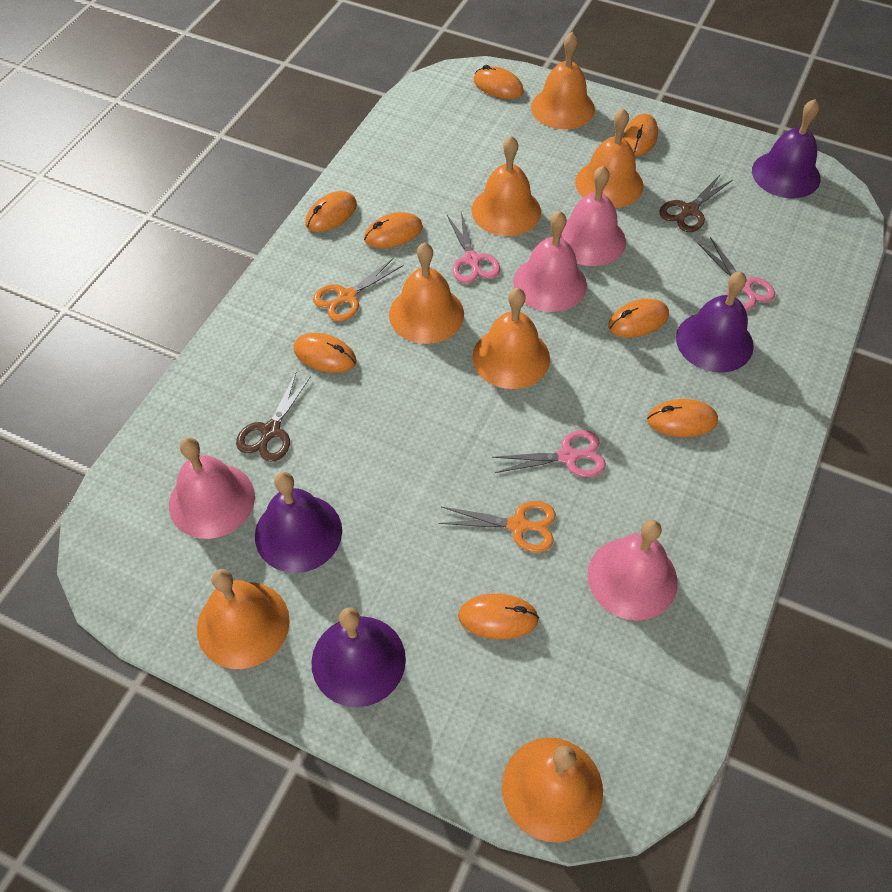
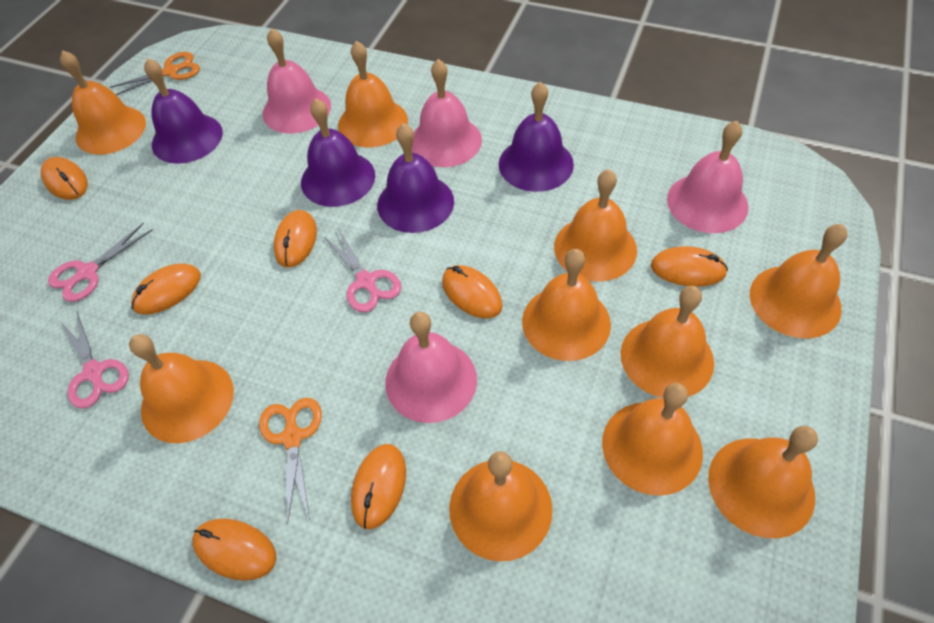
brown scissors: 2 -> 0
orange bell: 7 -> 10
orange mouse: 8 -> 7

